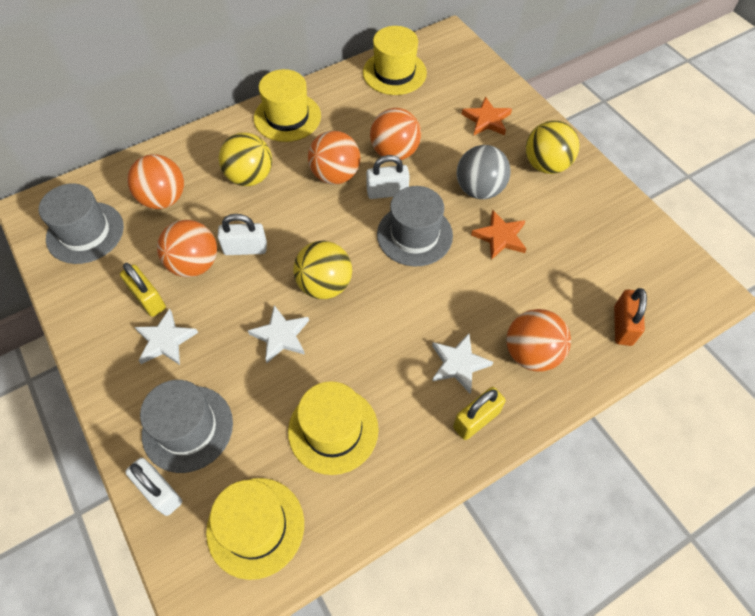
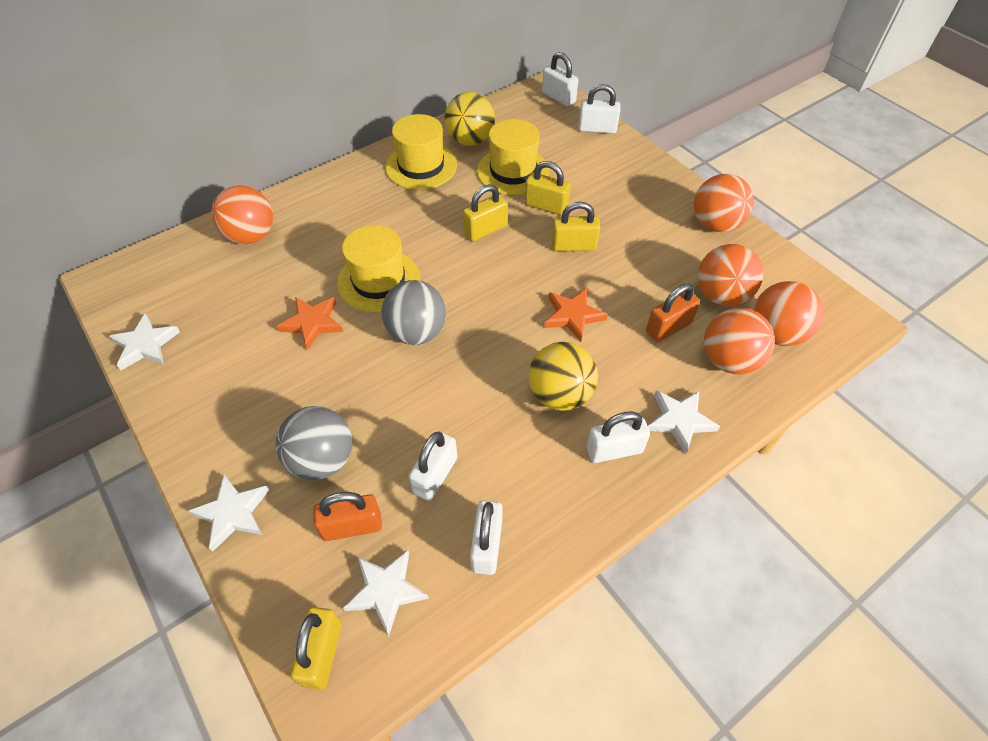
grey ball: 1 -> 2
grey hat: 3 -> 0
orange padlock: 1 -> 2
white padlock: 3 -> 5
white star: 3 -> 4
yellow ball: 3 -> 2
yellow hat: 4 -> 3
yellow padlock: 2 -> 4

